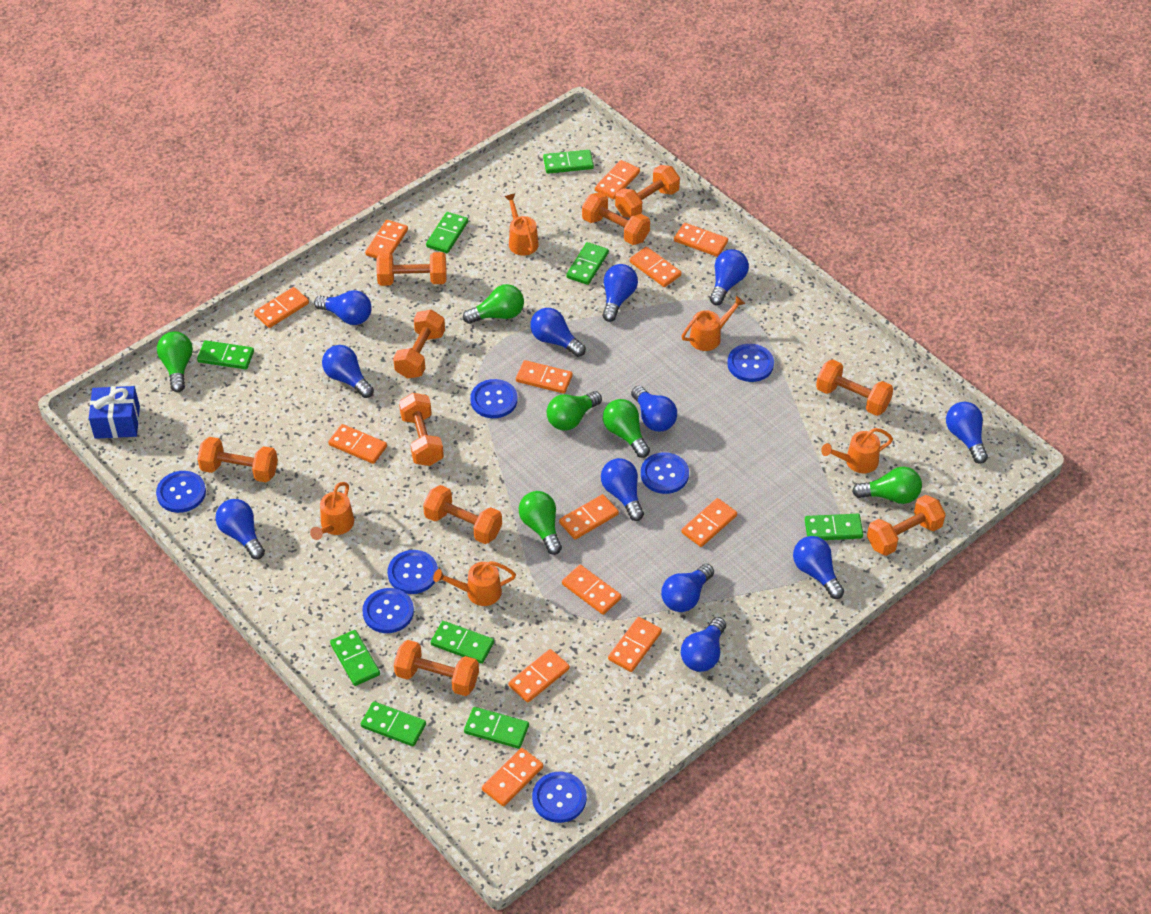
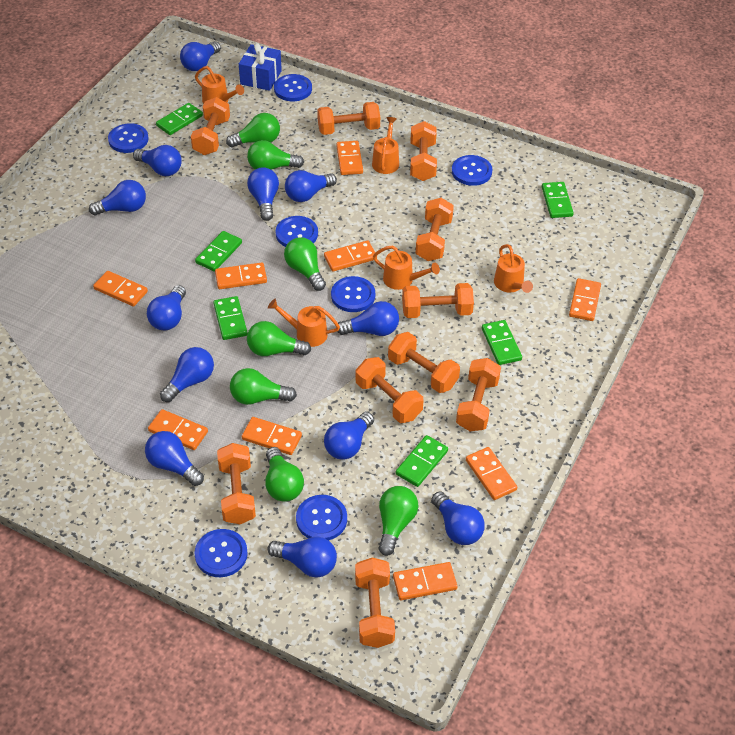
green domino: 9 -> 6
green light bulb: 6 -> 7
orange domino: 13 -> 9

